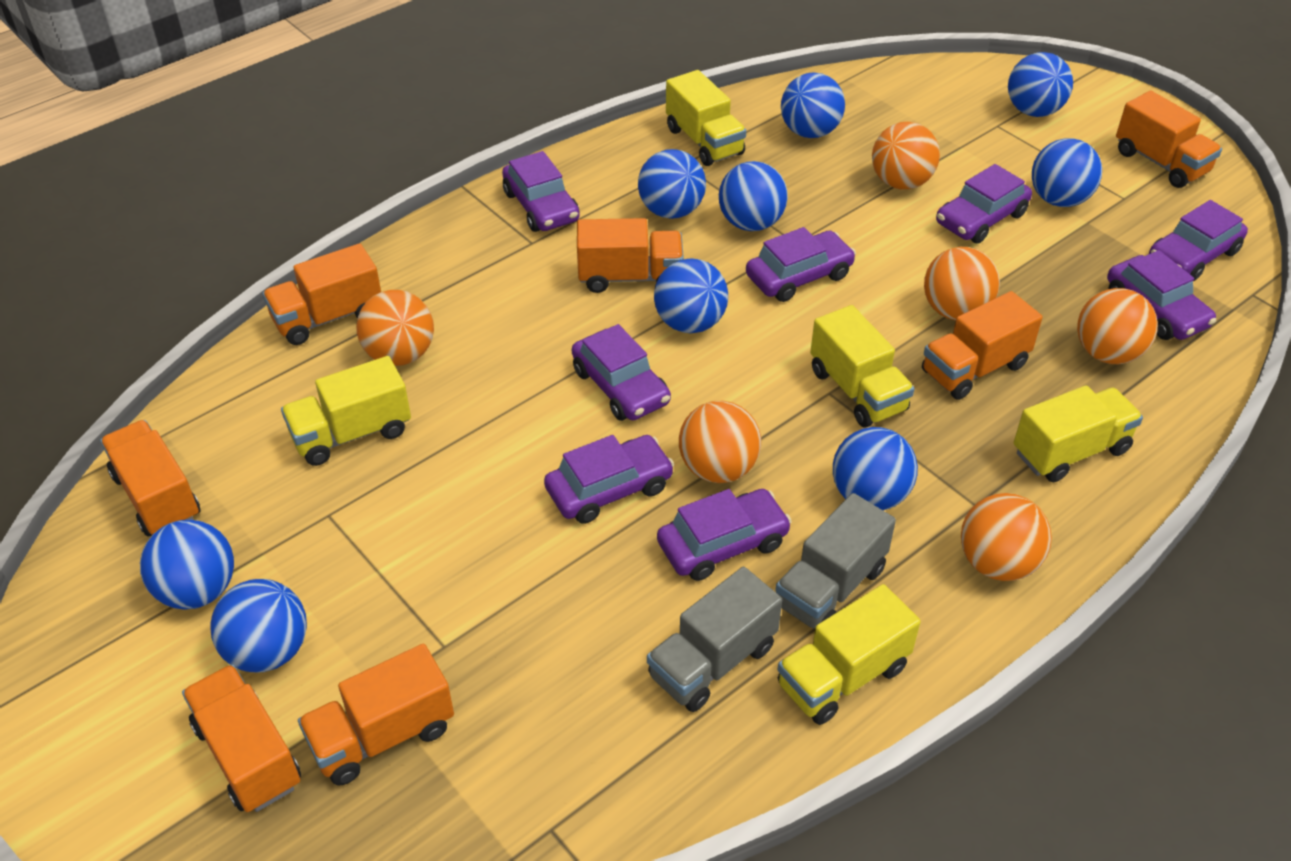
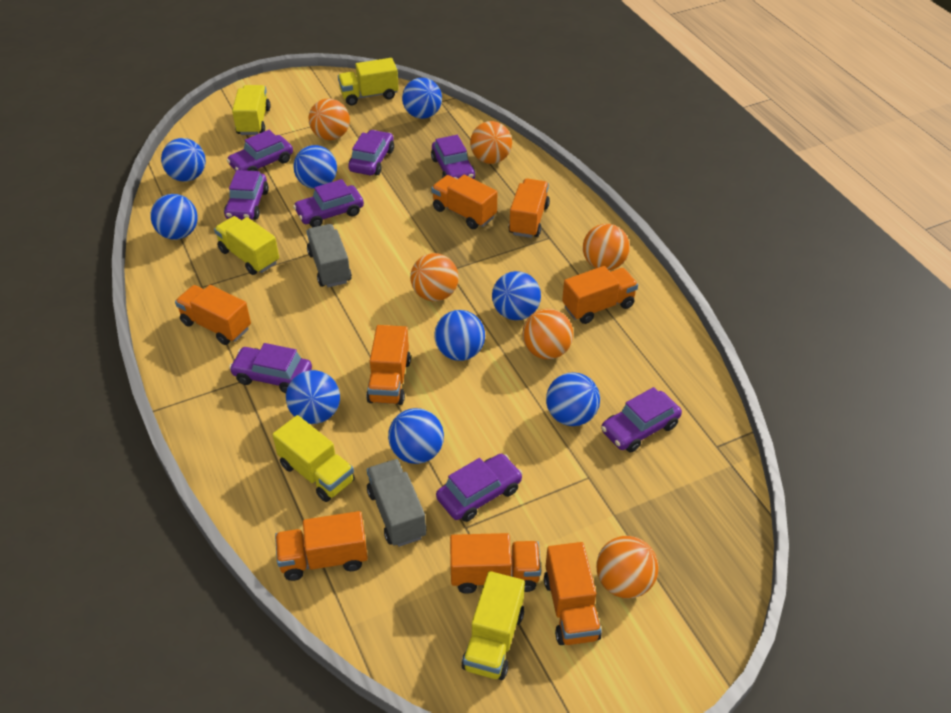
orange truck: 7 -> 8

